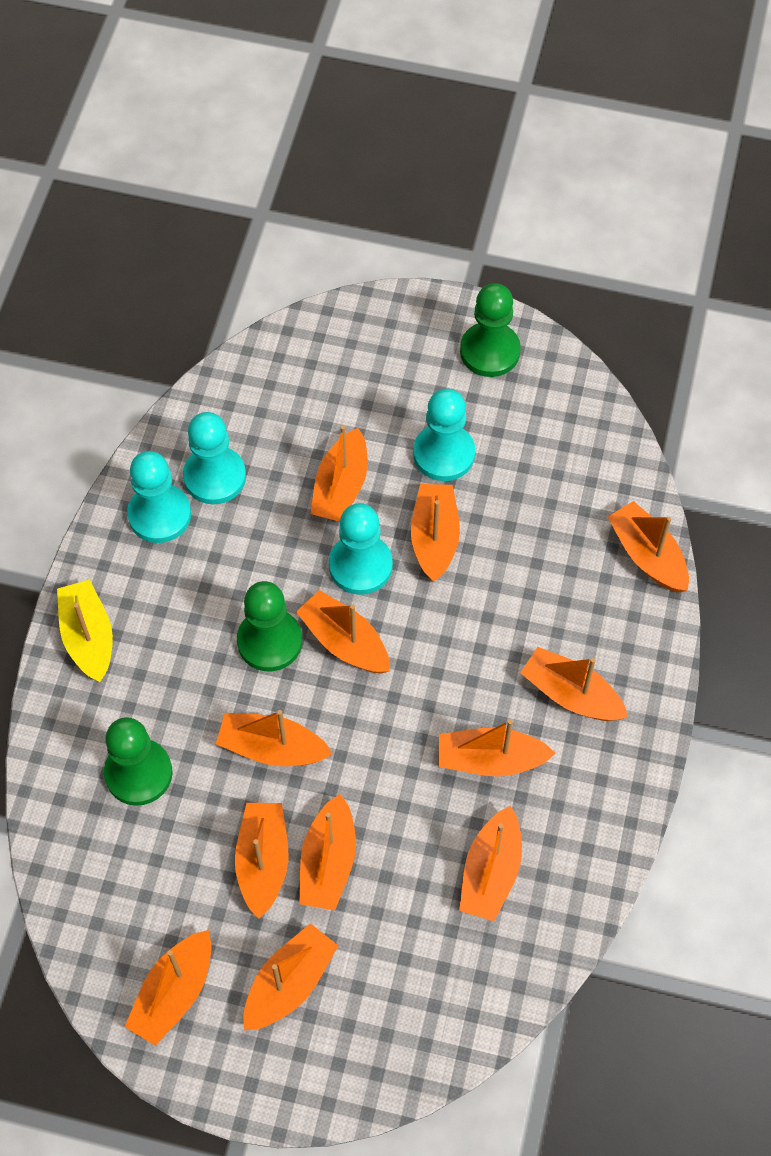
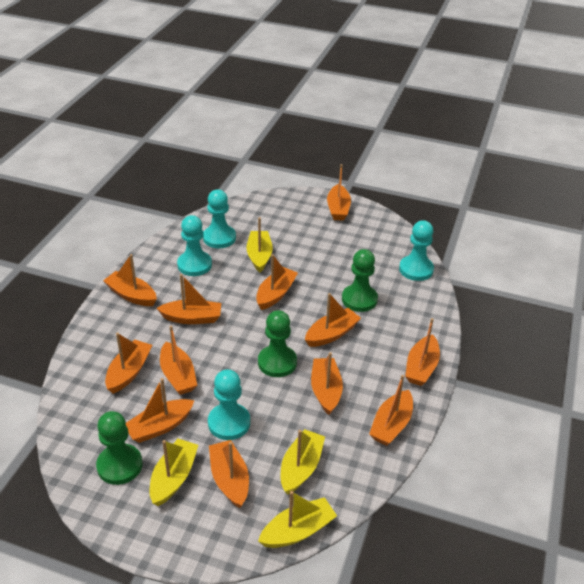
yellow boat: 1 -> 4

